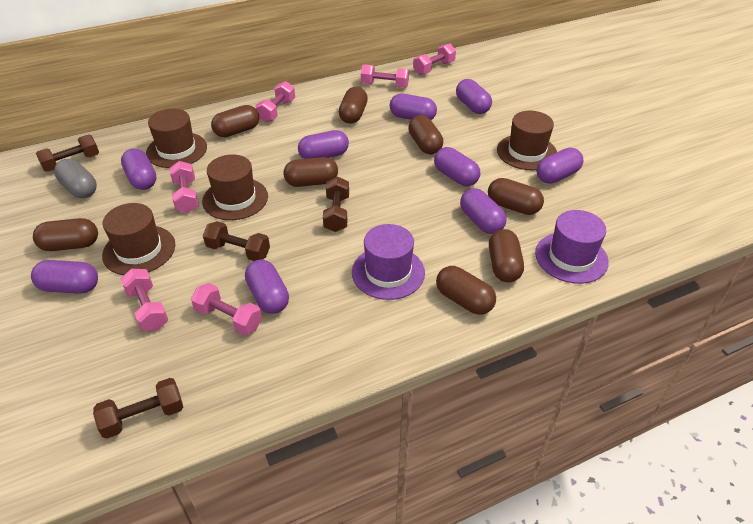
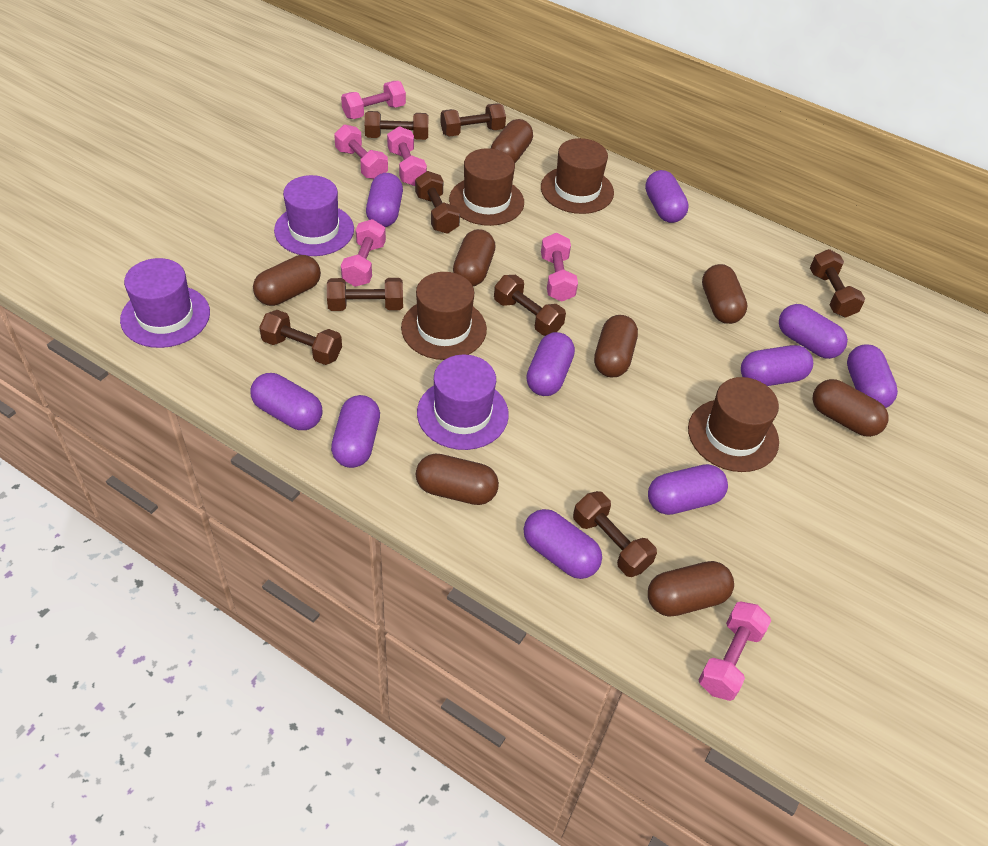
brown dumbbell: 4 -> 8
grey capsule: 1 -> 0
purple capsule: 9 -> 10
purple hat: 2 -> 3

